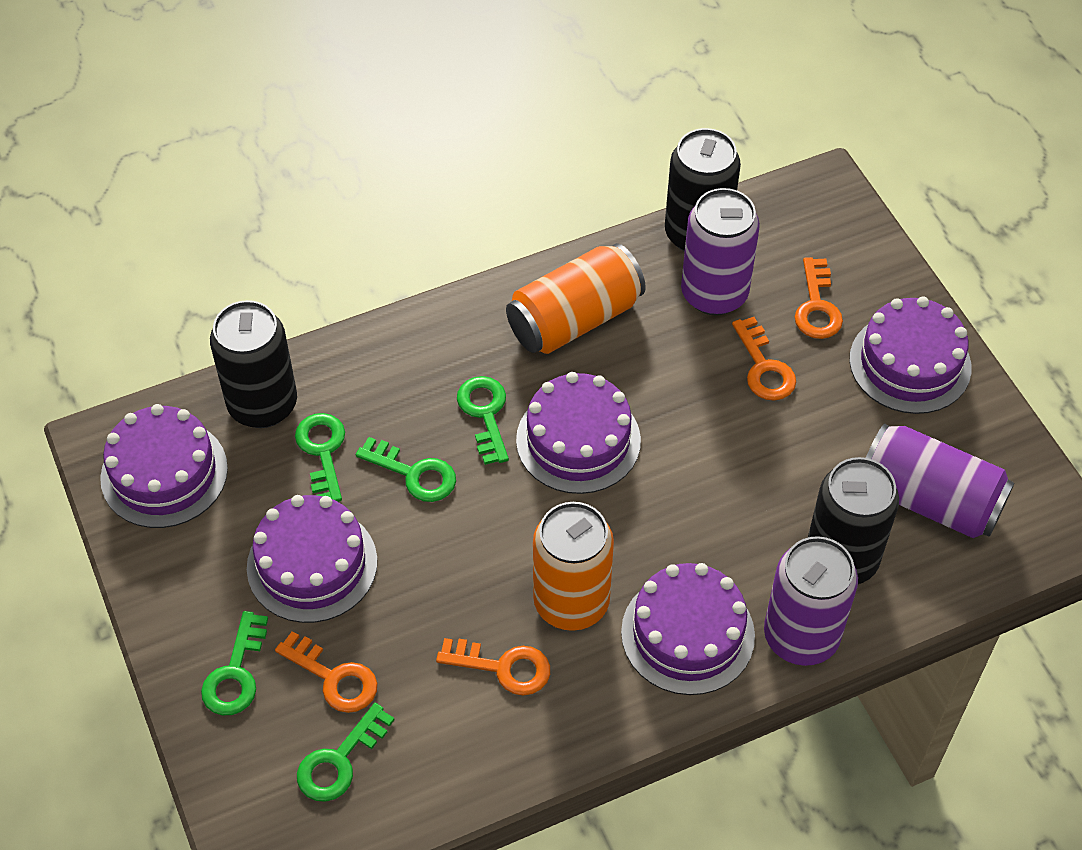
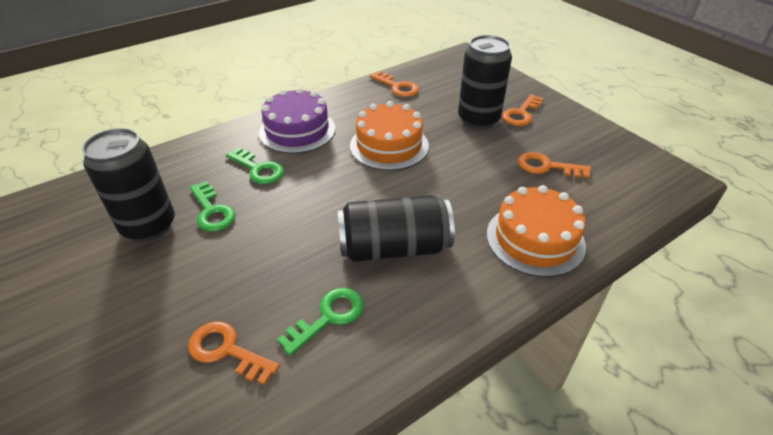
green key: 5 -> 3
orange cake: 0 -> 2
orange can: 2 -> 0
purple cake: 5 -> 1
purple can: 3 -> 0

